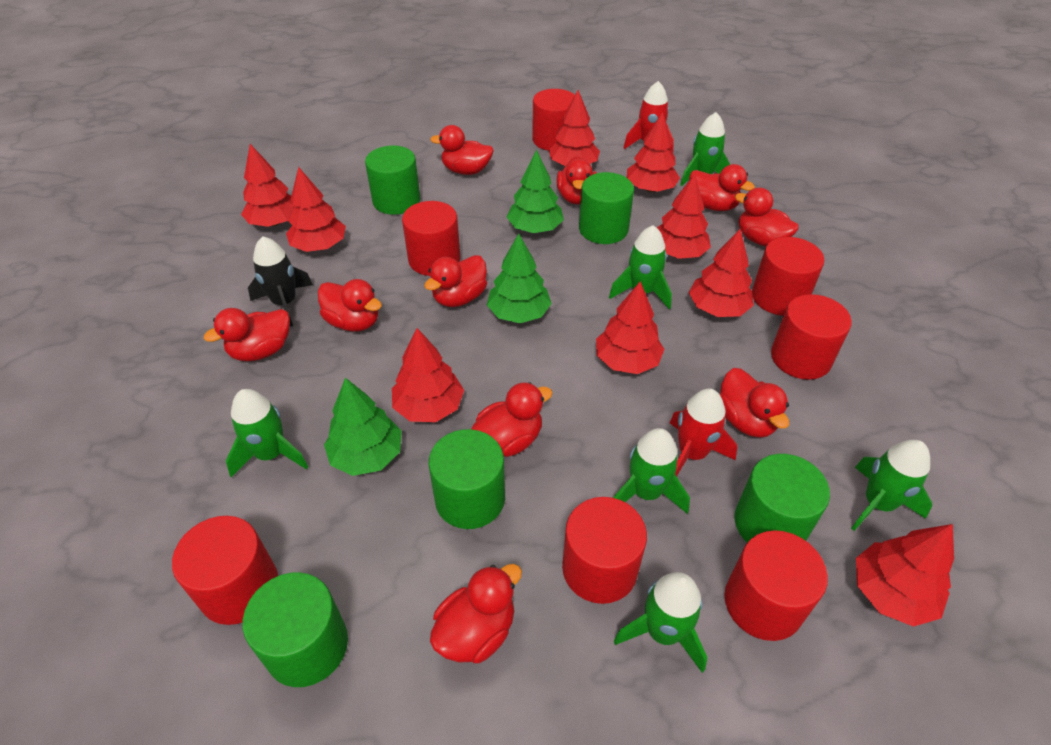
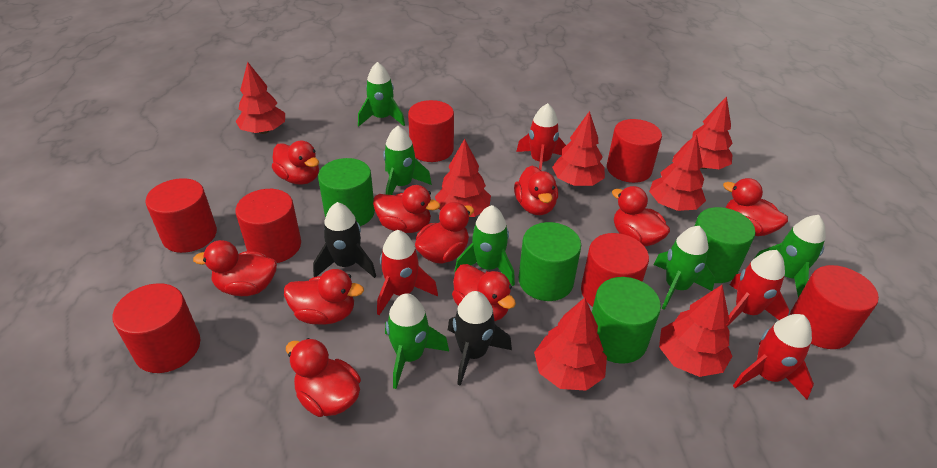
black rocket: 1 -> 2
green cylinder: 5 -> 4
green tree: 3 -> 0
red rocket: 2 -> 4
red tree: 9 -> 7

